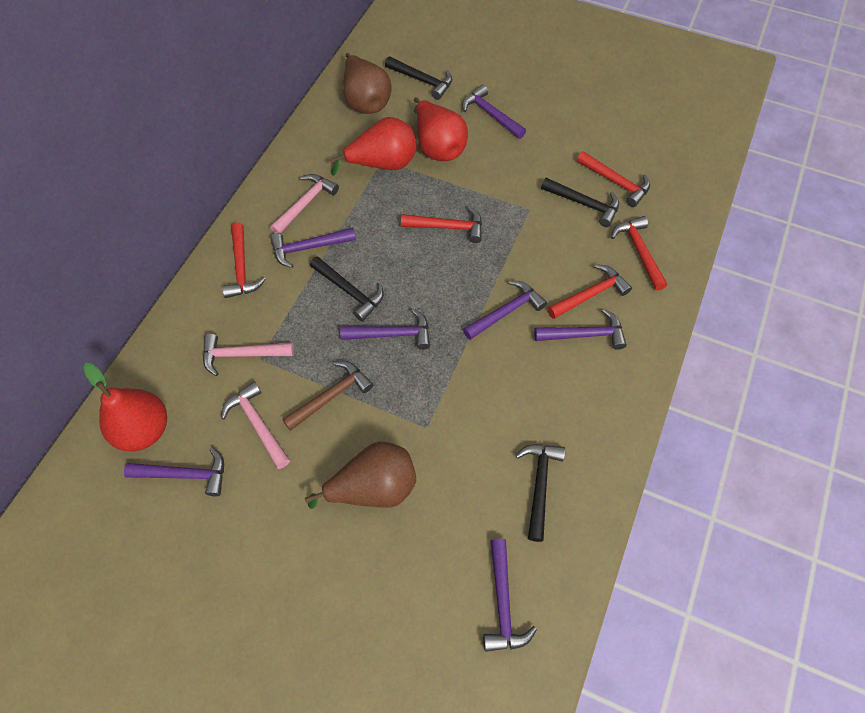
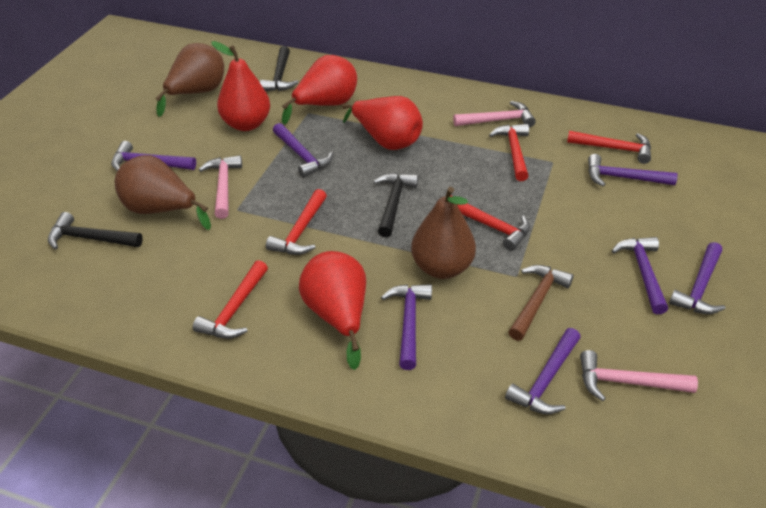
black hammer: 4 -> 3
brown pear: 2 -> 3
red pear: 3 -> 4

